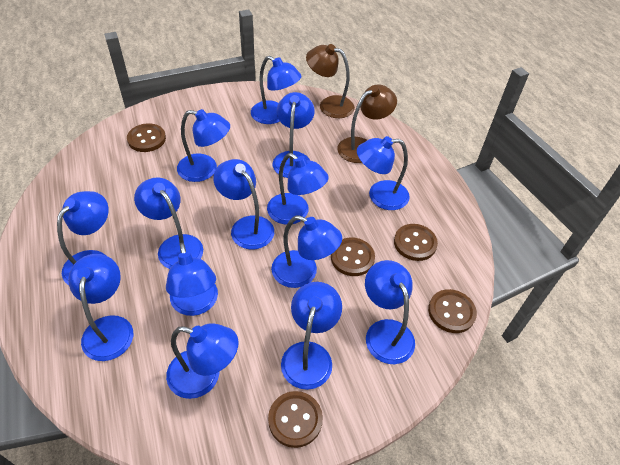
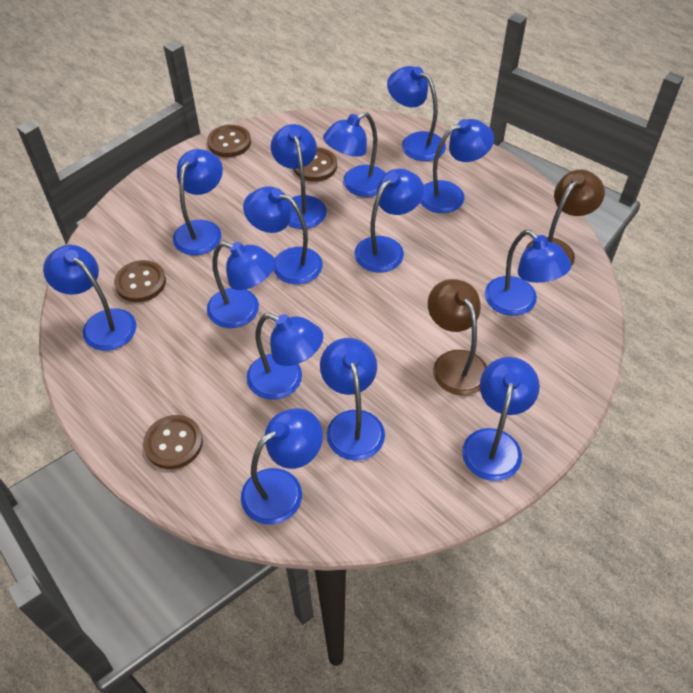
brown button: 5 -> 4

